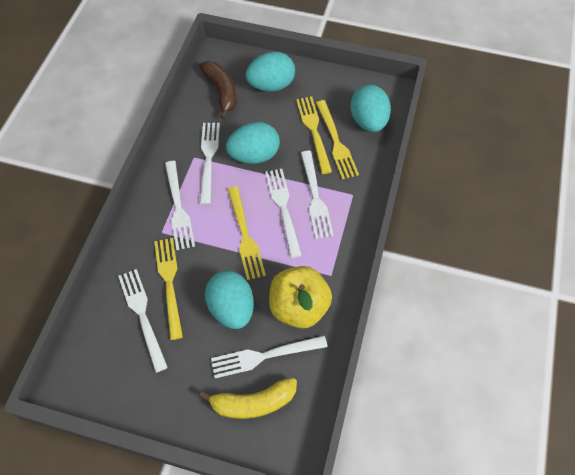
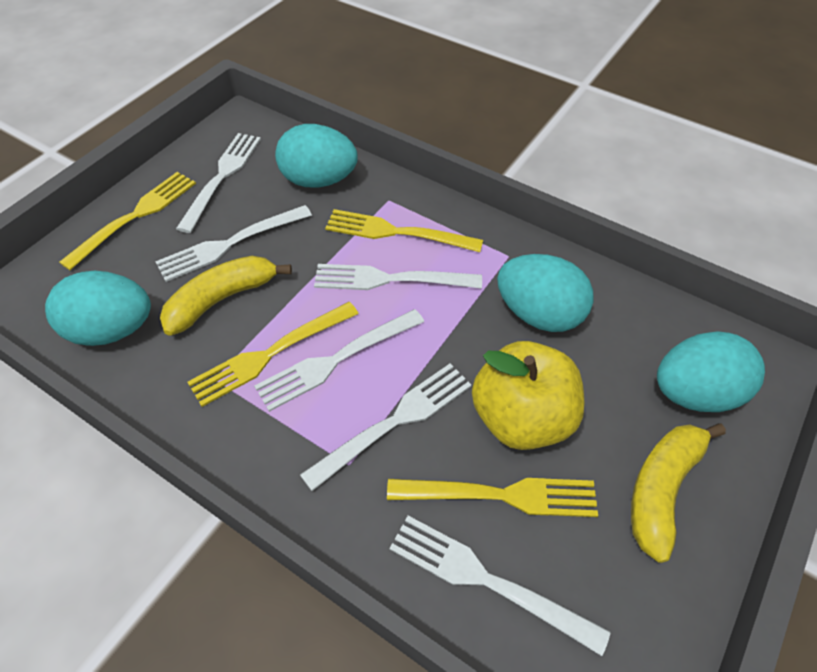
brown banana: 1 -> 0
yellow banana: 1 -> 2

